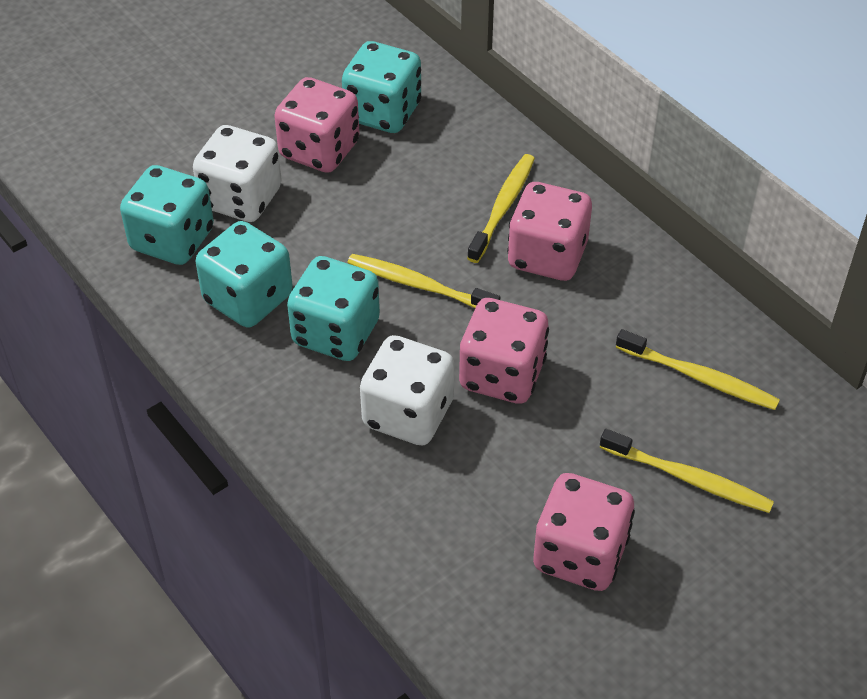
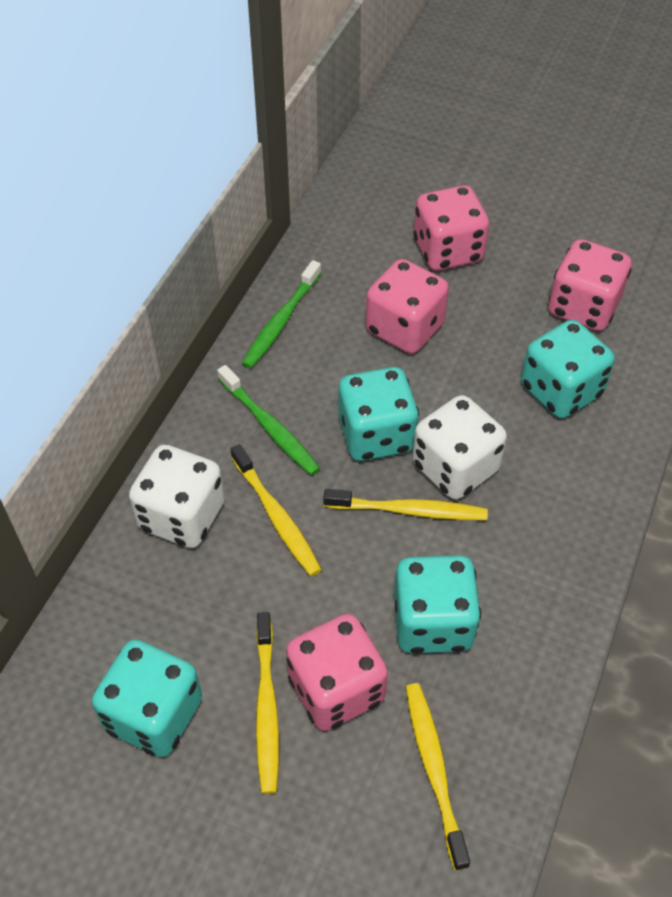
green toothbrush: 0 -> 2

